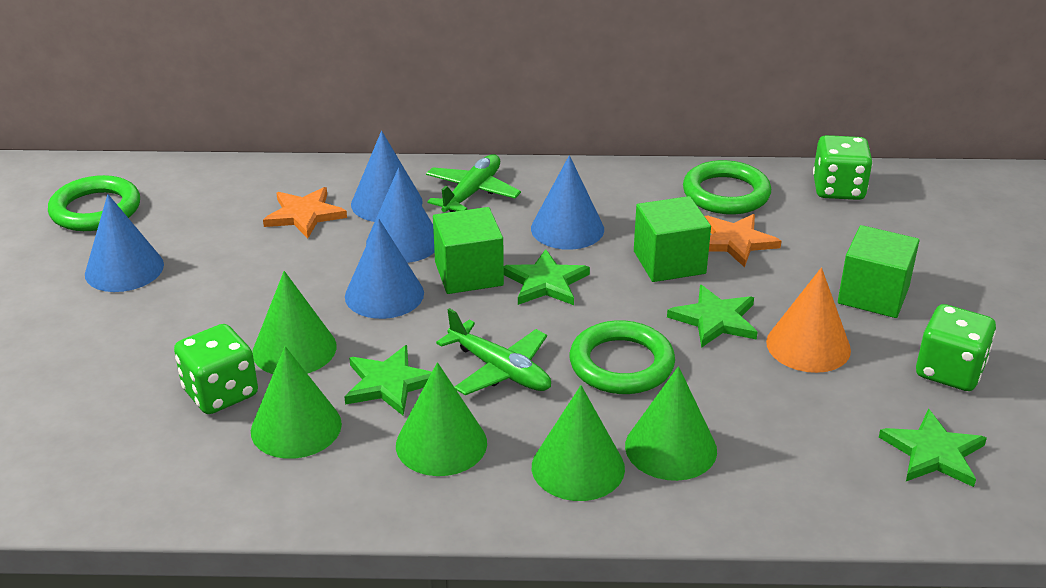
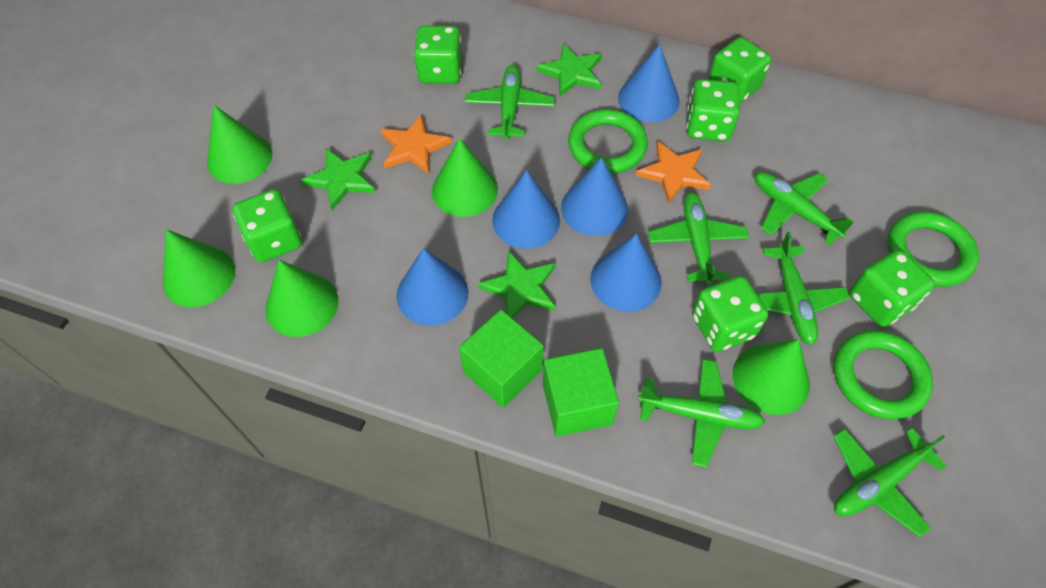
green cube: 3 -> 2
green dice: 3 -> 6
green plane: 2 -> 6
green star: 4 -> 3
orange cone: 1 -> 0

